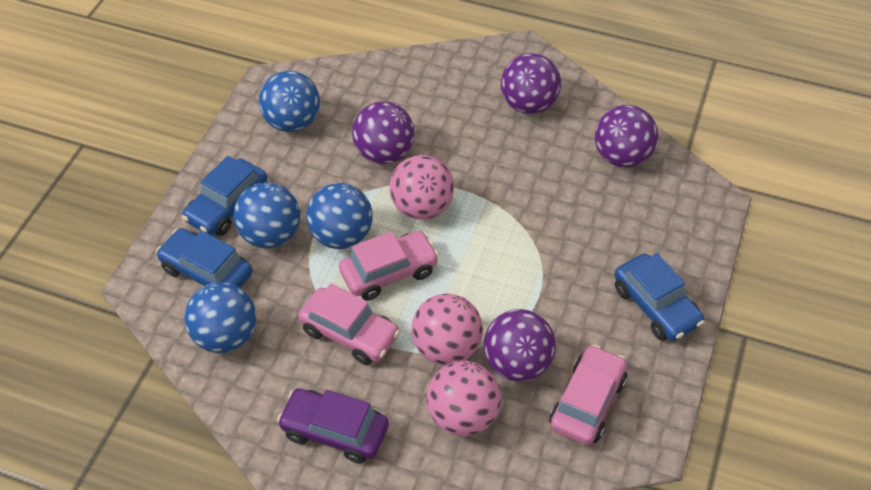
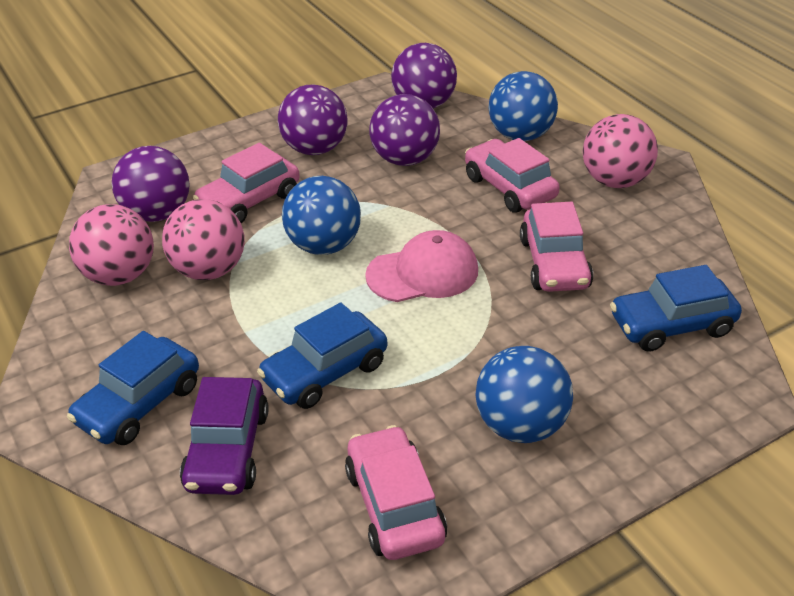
blue ball: 4 -> 3
pink cap: 0 -> 1
pink car: 3 -> 4

